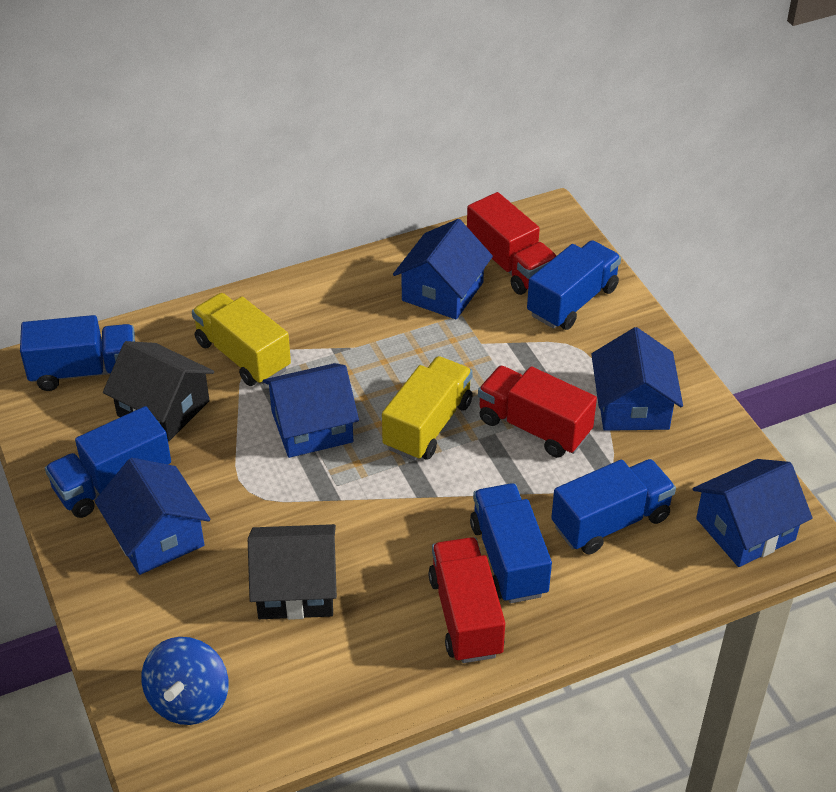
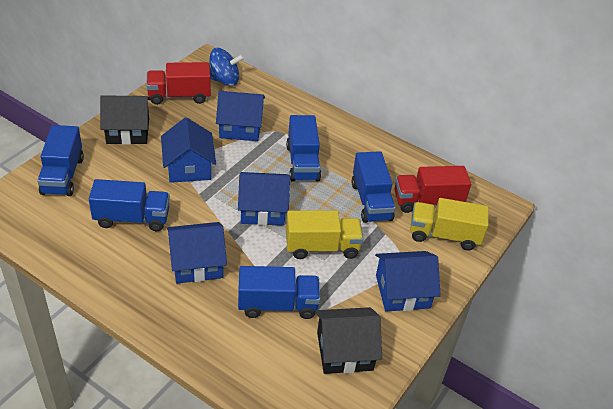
red truck: 3 -> 2

